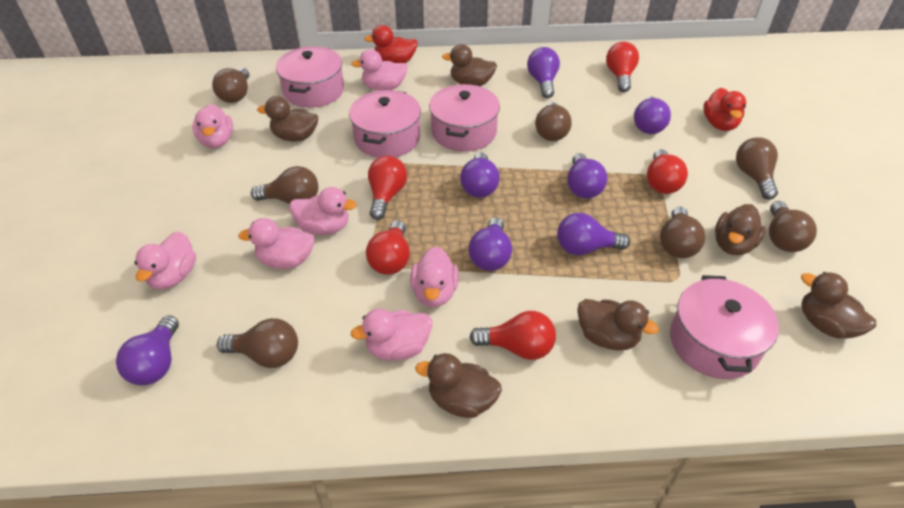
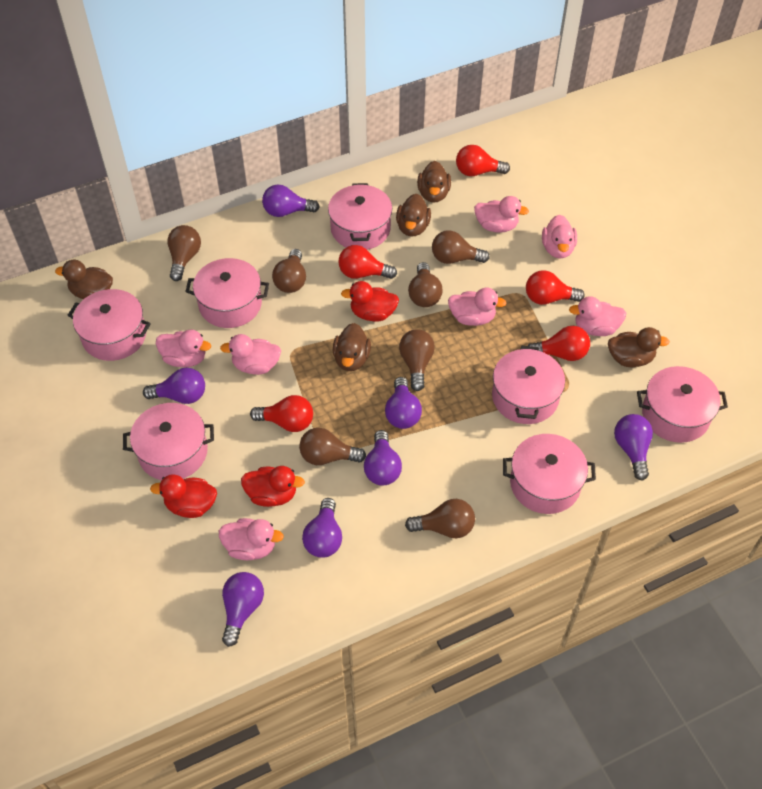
brown duck: 6 -> 5
pink pot: 4 -> 7
red duck: 2 -> 3

